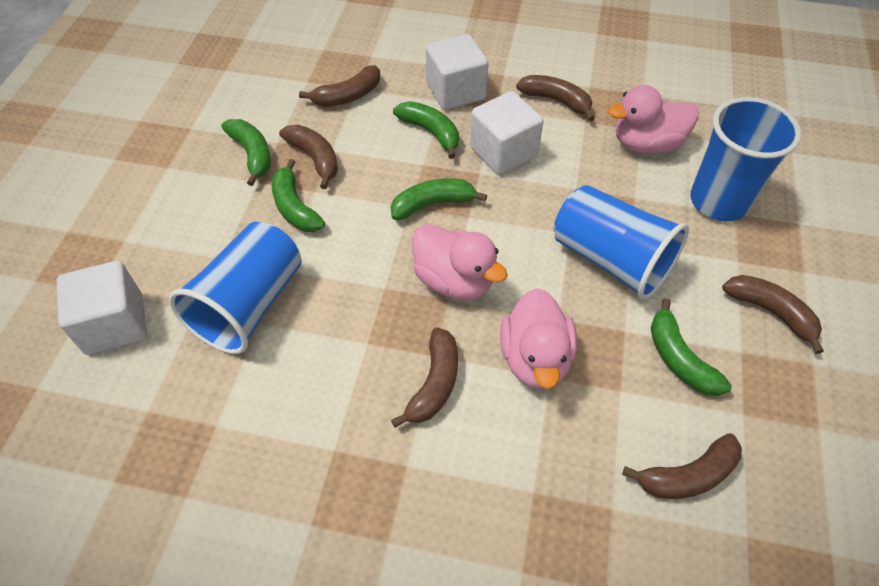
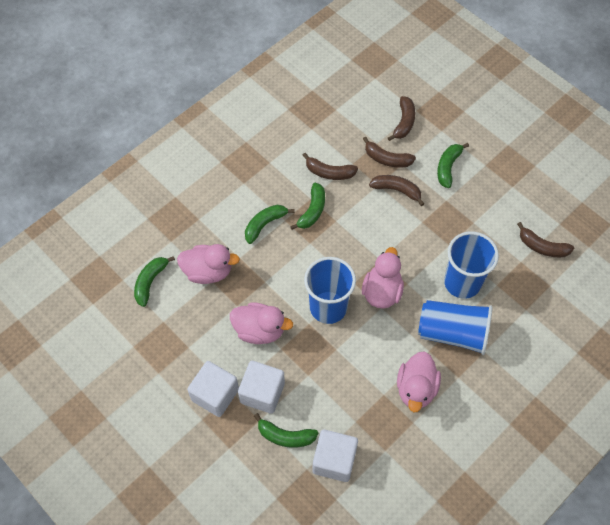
brown banana: 6 -> 5
pink duck: 3 -> 4

